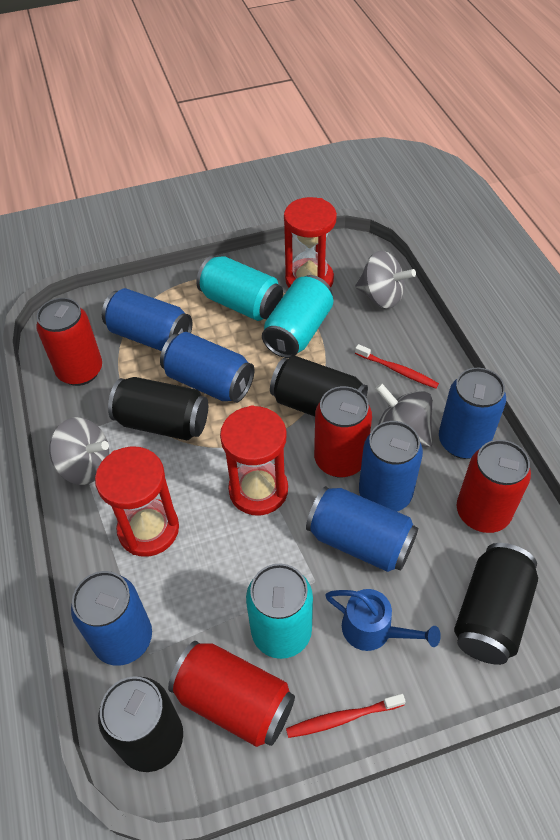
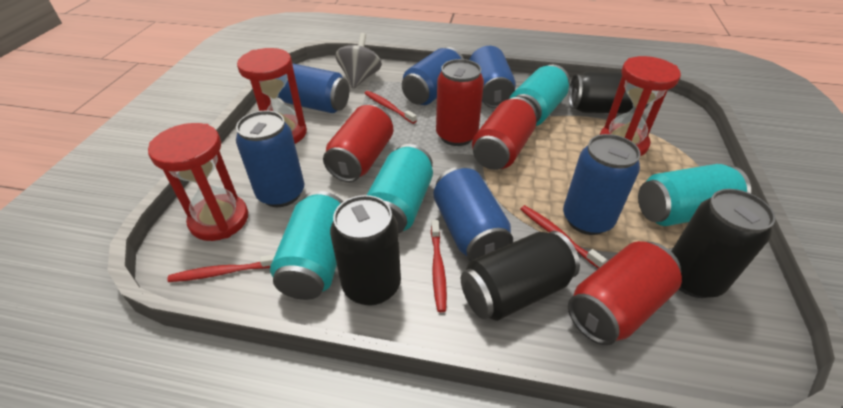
blue watering can: 1 -> 0
grey spinning top: 3 -> 1
red toothbrush: 2 -> 4
turquoise can: 3 -> 4

